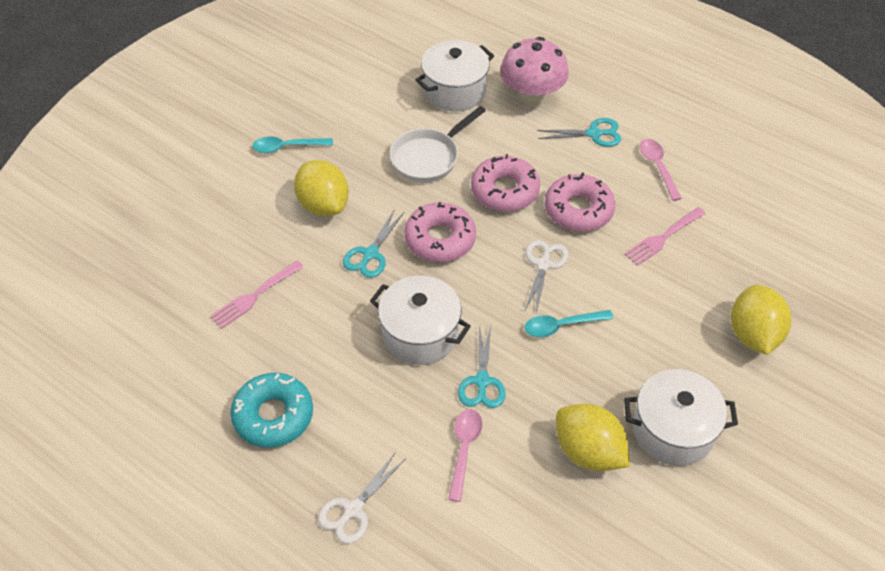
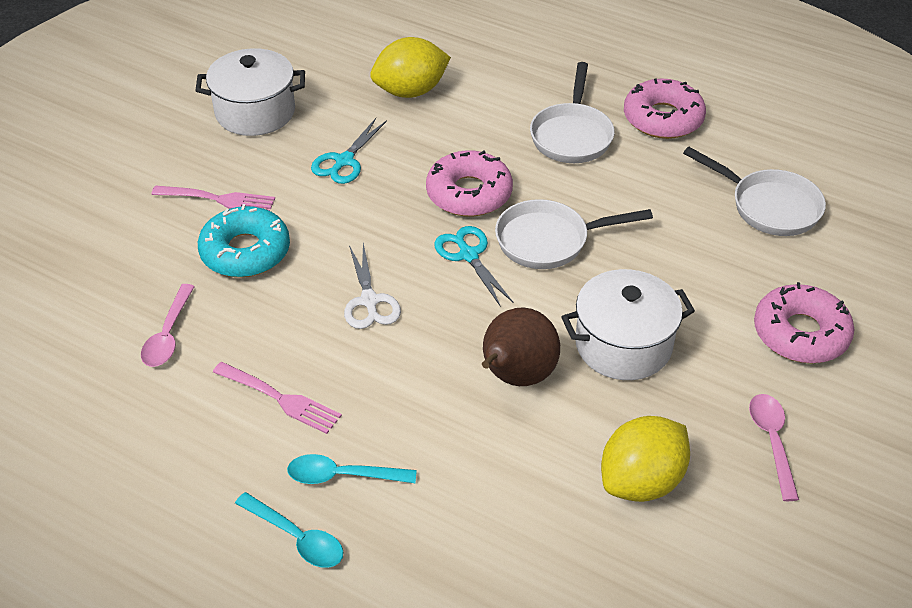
brown pear: 0 -> 1
pink mushroom: 1 -> 0
turquoise scissors: 3 -> 2
white pan: 1 -> 3
white pot: 3 -> 2
white scissors: 2 -> 1
yellow lemon: 3 -> 2

